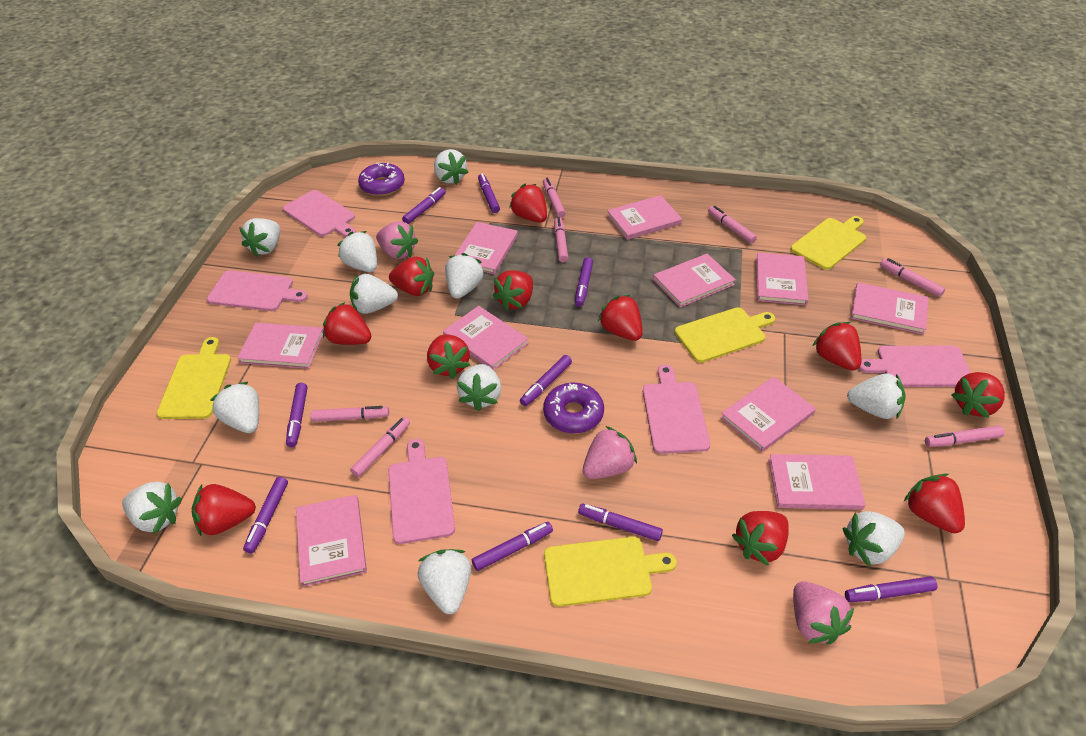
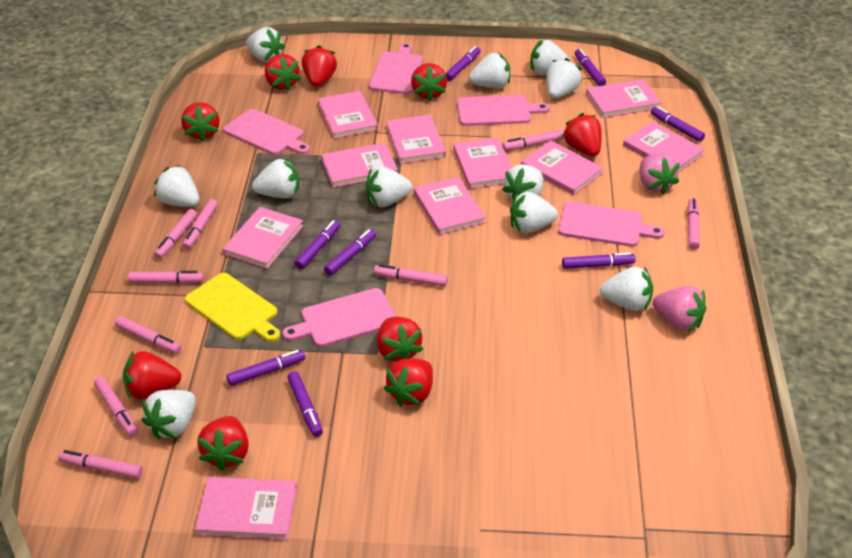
pink marker: 7 -> 9
pink strawberry: 3 -> 2
purple donut: 2 -> 0
purple marker: 9 -> 8
red strawberry: 11 -> 9
yellow cutting board: 4 -> 1

